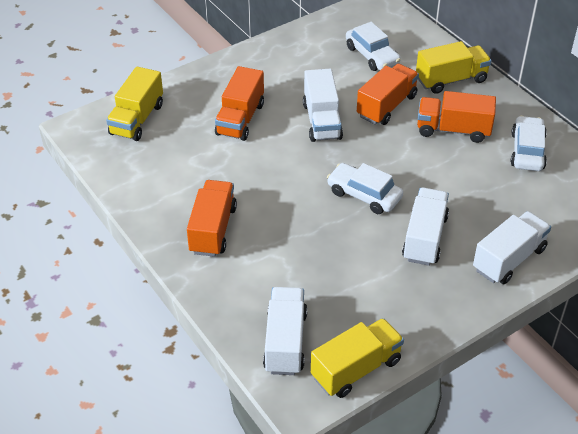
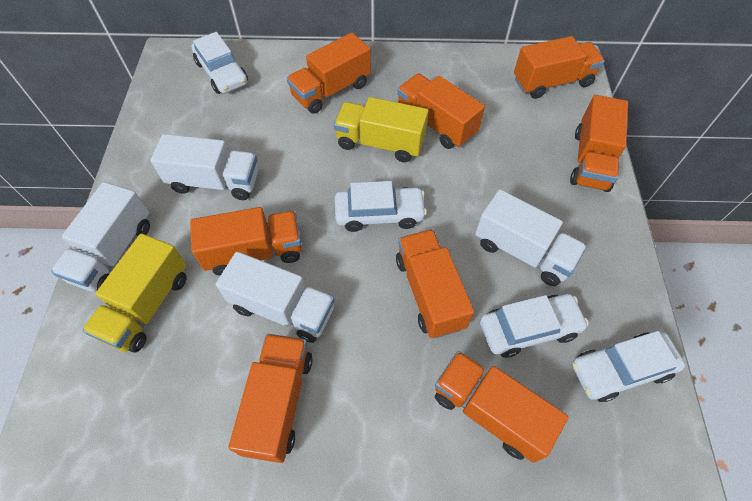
orange truck: 4 -> 8
white car: 3 -> 4
yellow truck: 3 -> 2

